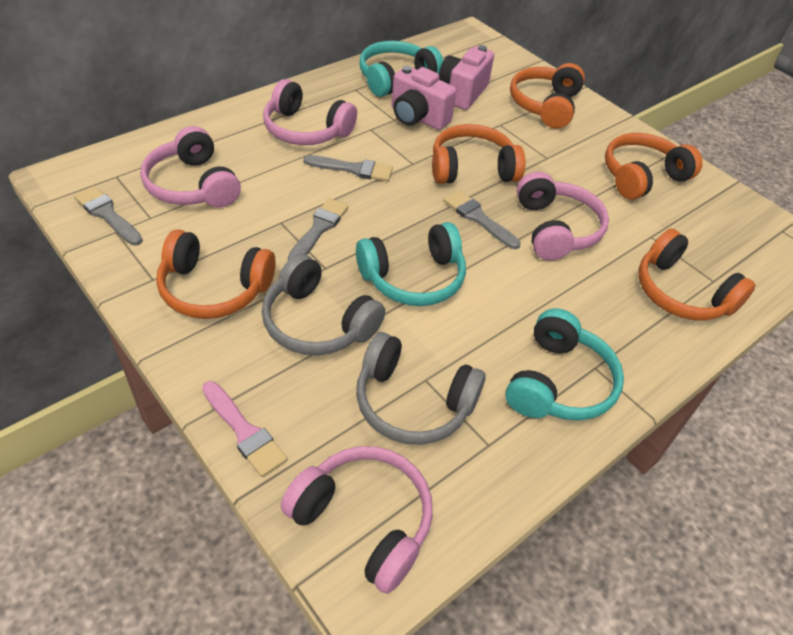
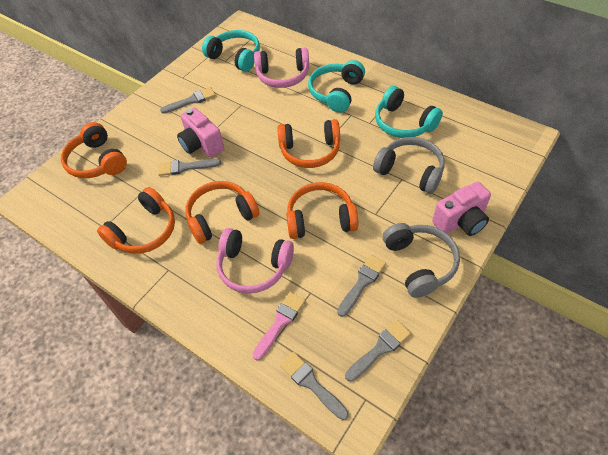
grey brush: 4 -> 5
pink headphones: 4 -> 2

